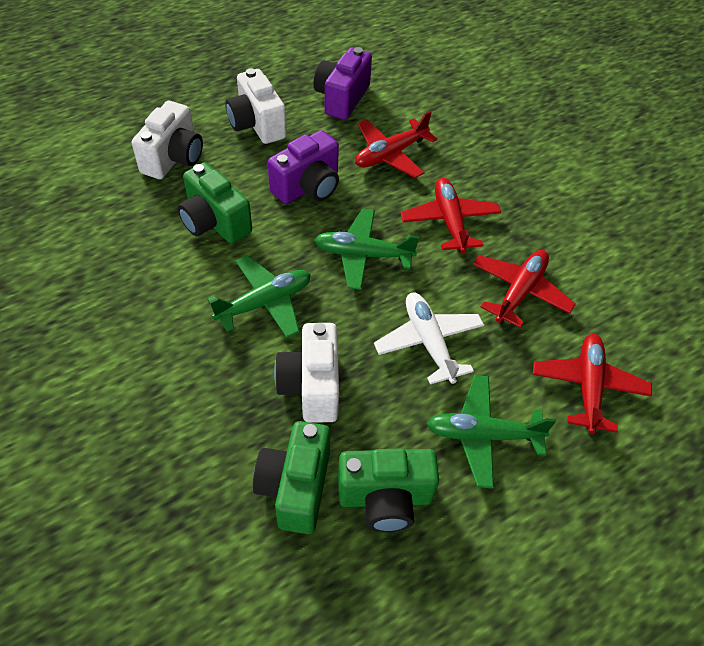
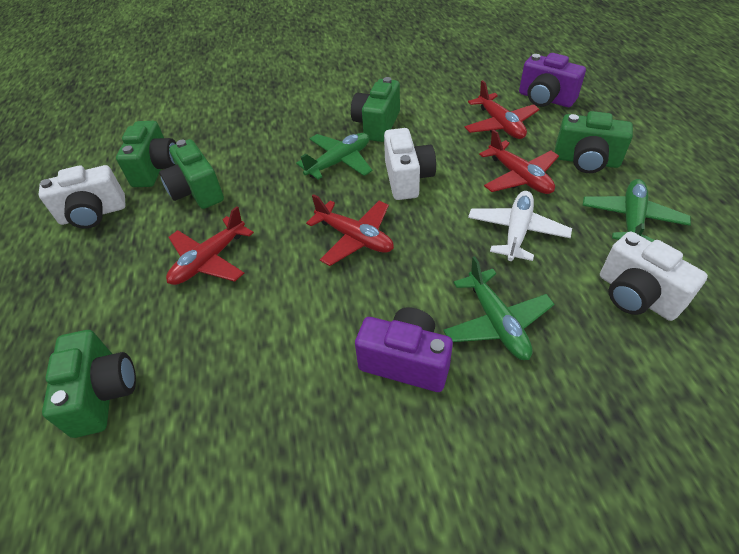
green camera: 3 -> 5

